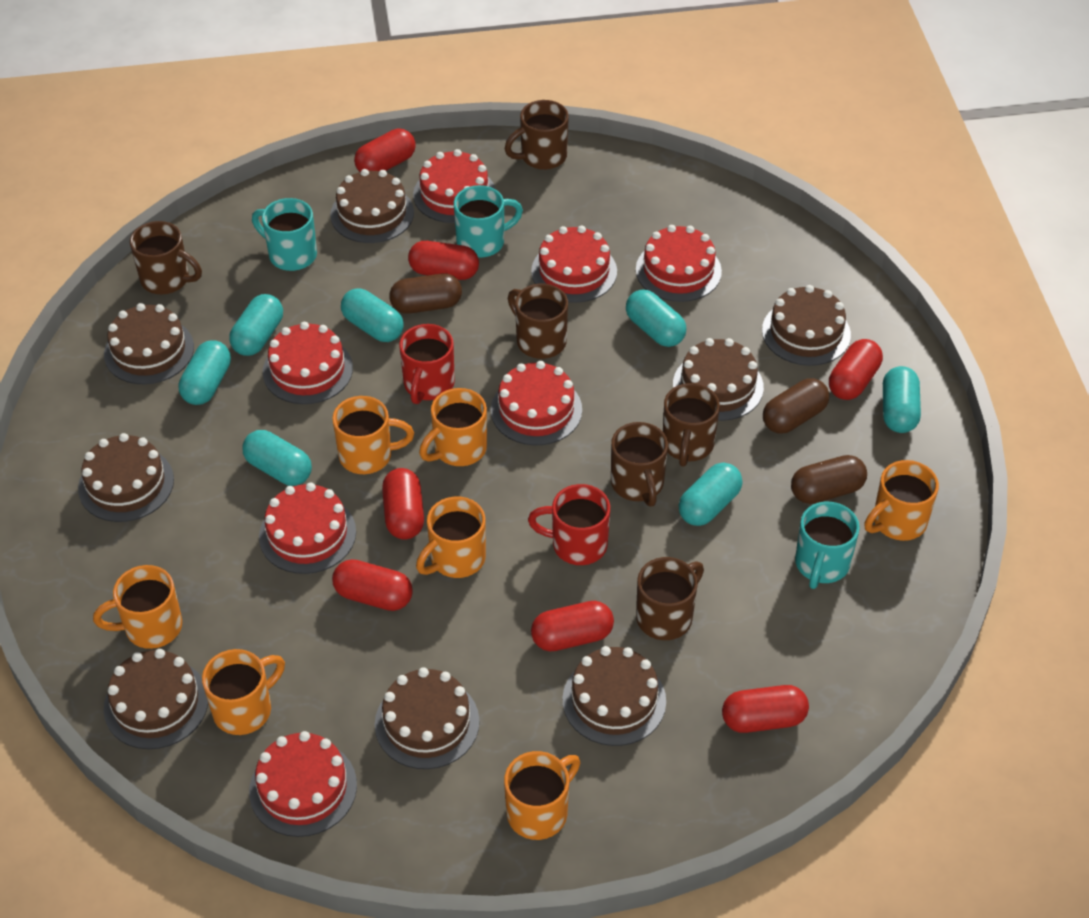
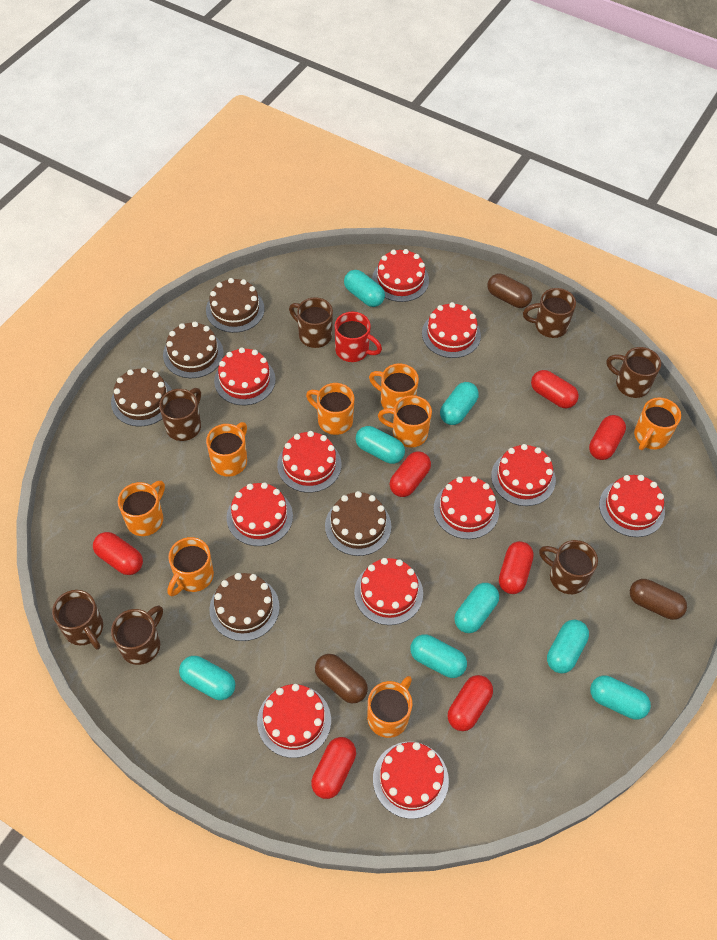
brown cake: 8 -> 5
brown mug: 6 -> 7
orange mug: 7 -> 8
red cake: 7 -> 11
red mug: 2 -> 1
turquoise capsule: 7 -> 8
turquoise mug: 3 -> 0

